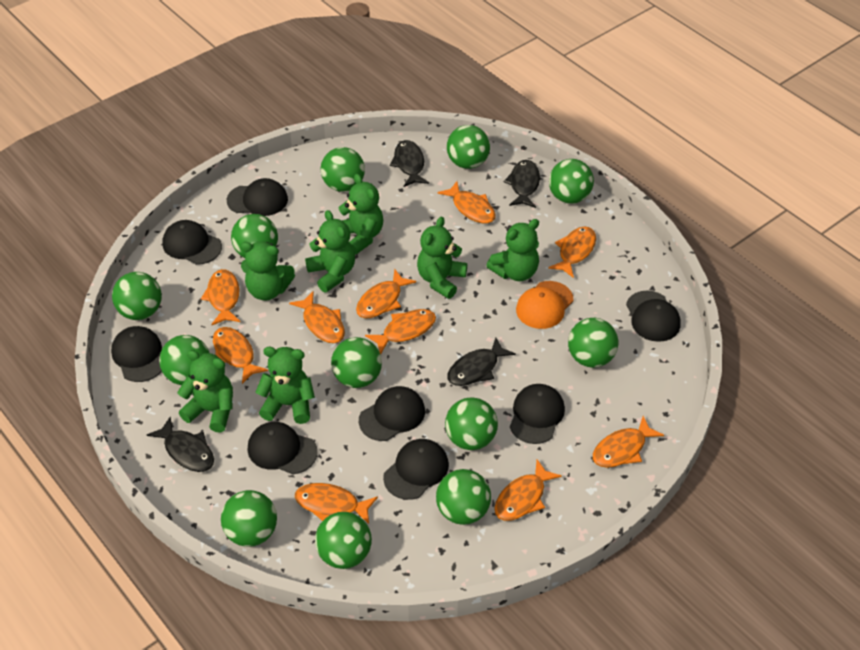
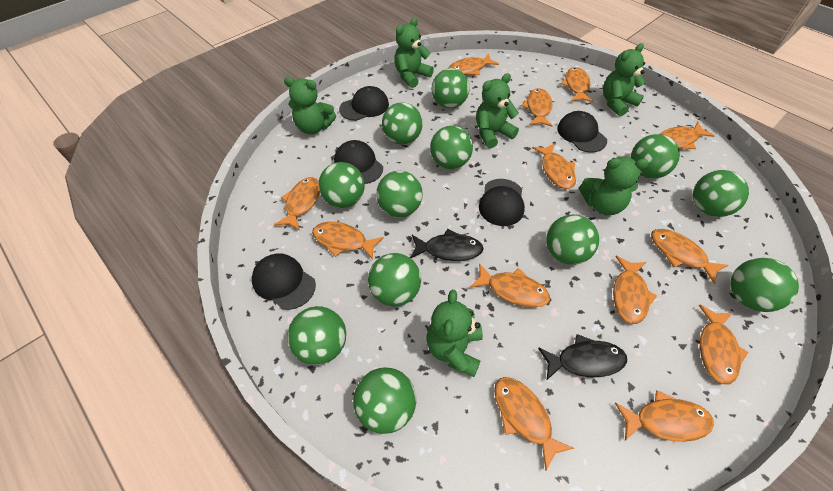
black cap: 8 -> 5
black fish: 4 -> 2
green teddy bear: 7 -> 6
orange cap: 1 -> 0
orange fish: 10 -> 13

